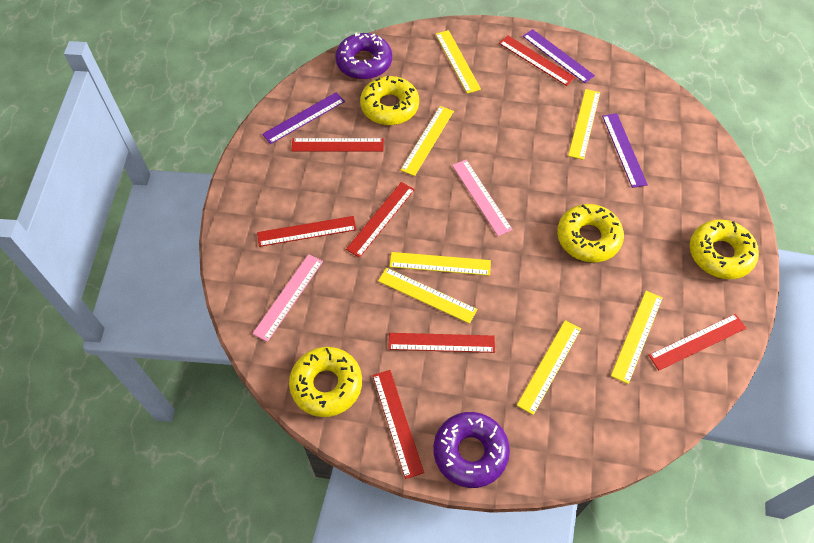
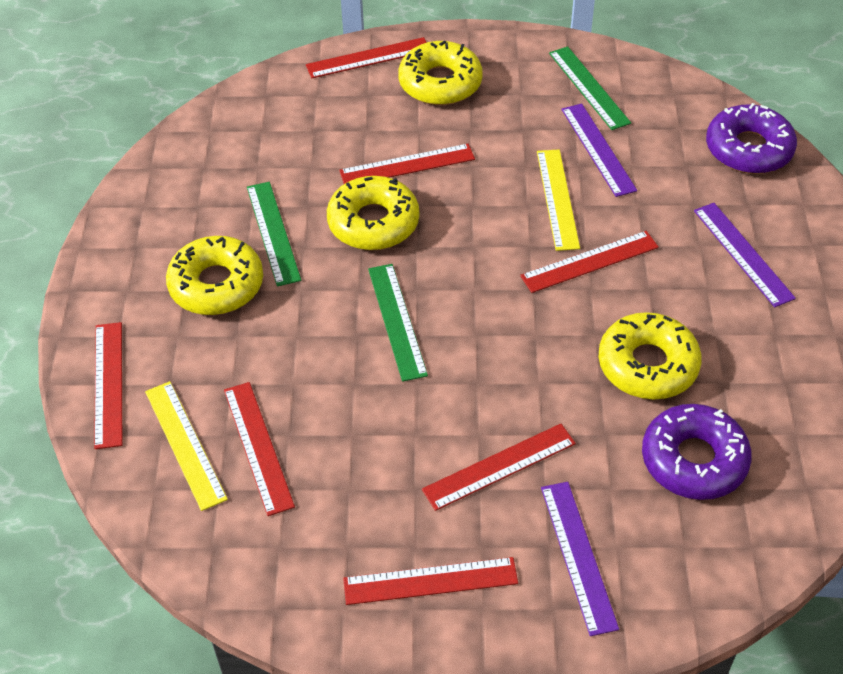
green ruler: 0 -> 3
pink ruler: 2 -> 0
yellow ruler: 7 -> 2

